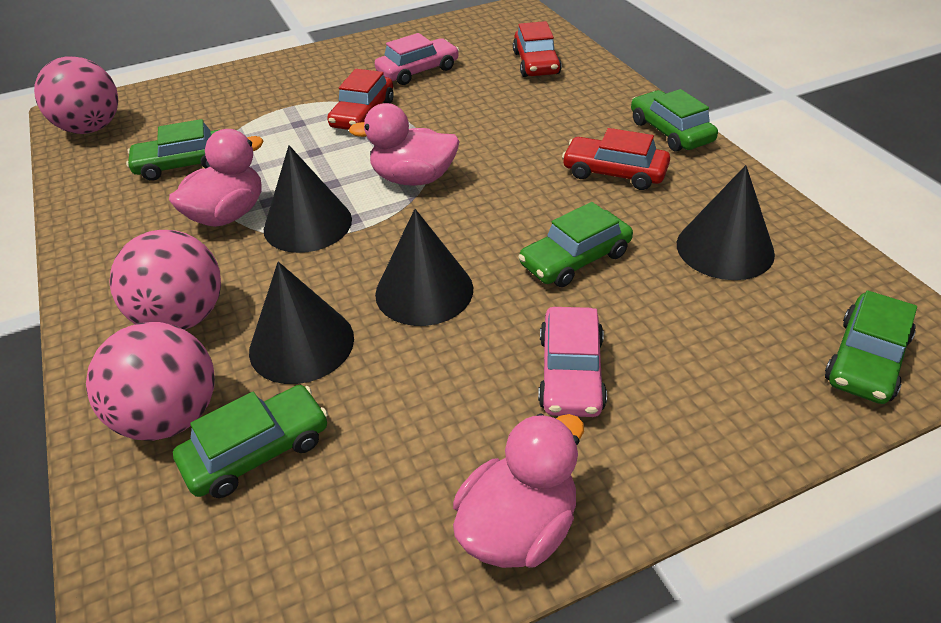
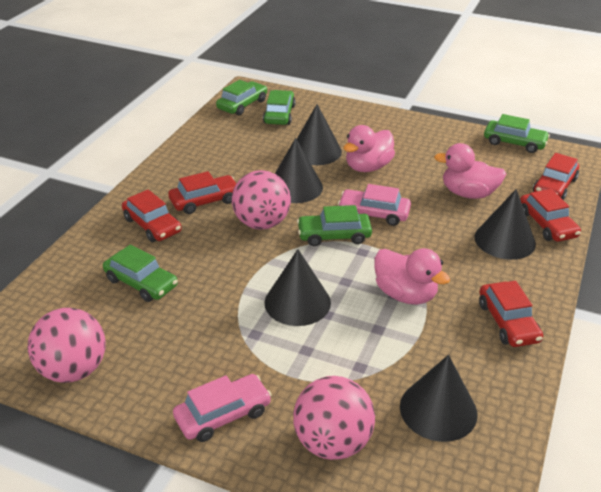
black cone: 4 -> 5
red car: 3 -> 5

